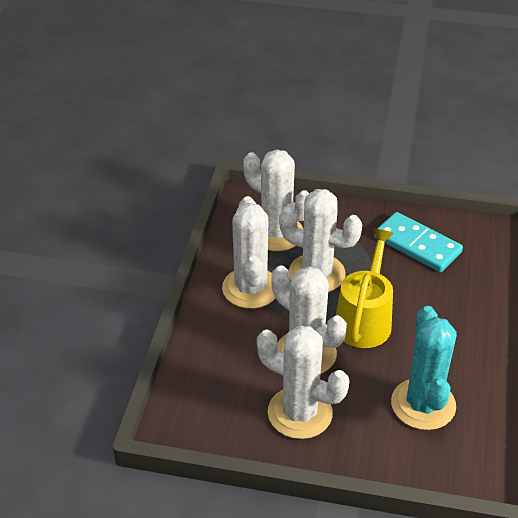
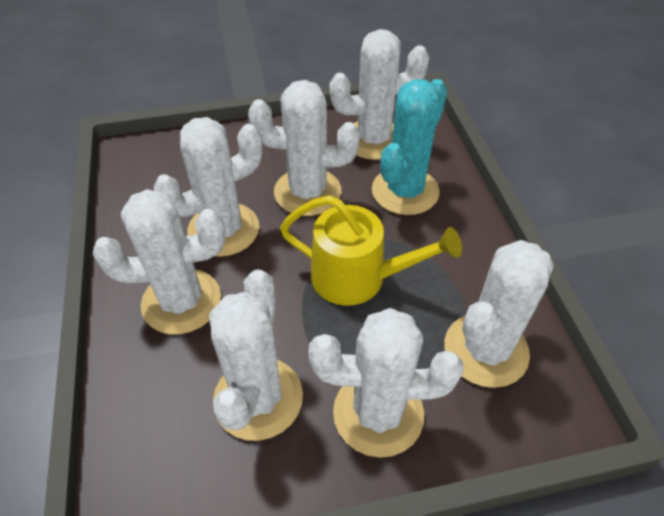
turquoise domino: 1 -> 0
white cactus: 5 -> 7

